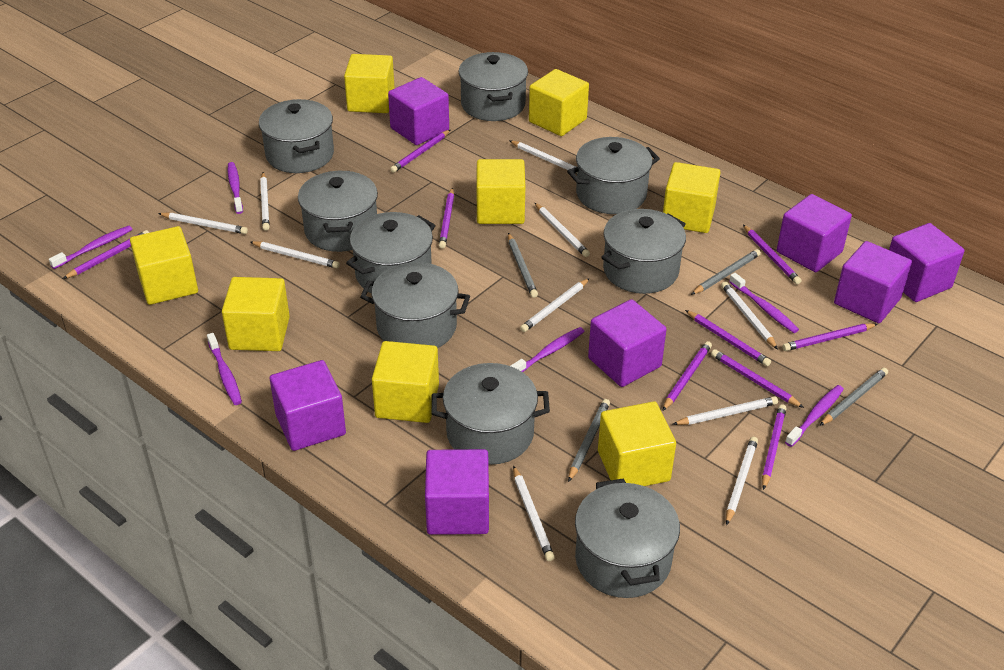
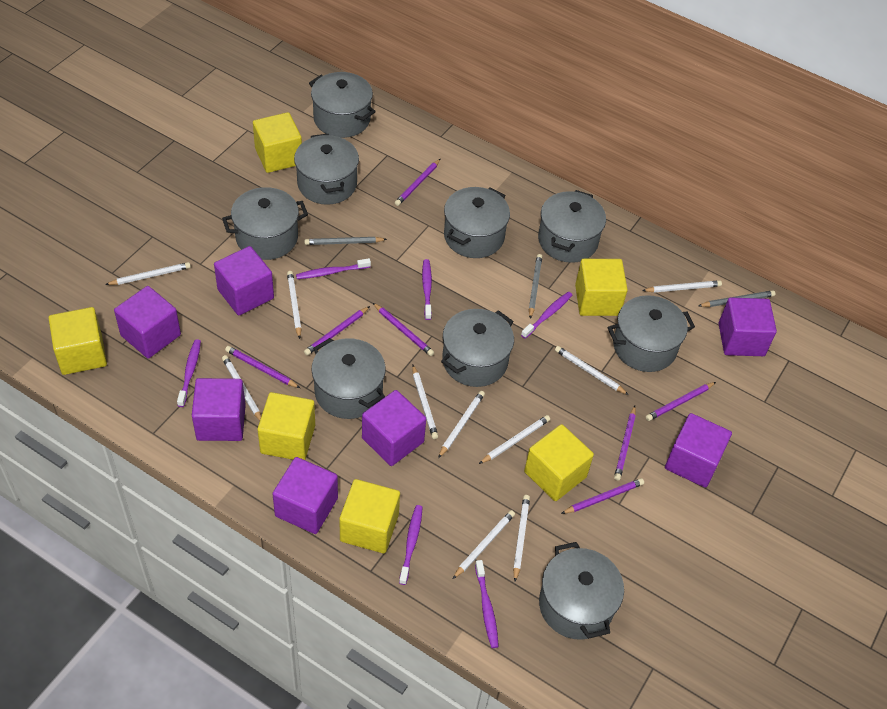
grey pencil: 4 -> 3
purple pencil: 9 -> 7
yellow cube: 8 -> 6

